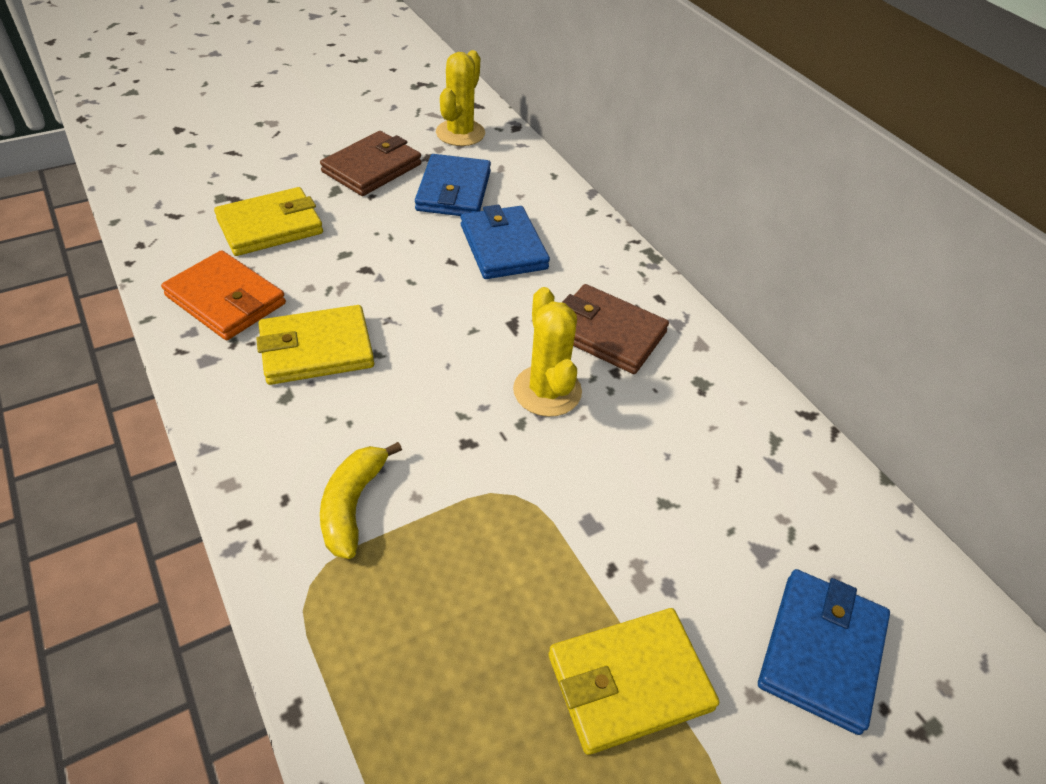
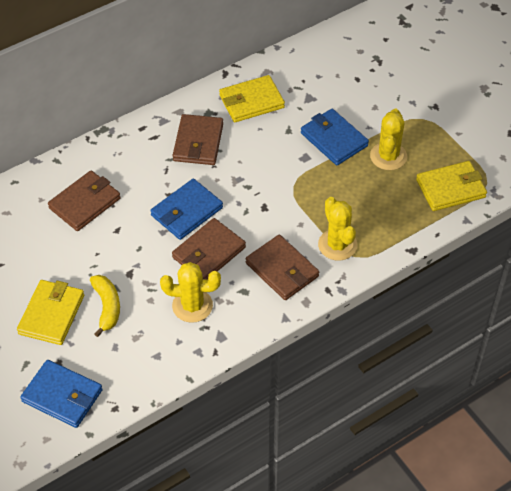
brown wallet: 2 -> 4
orange wallet: 1 -> 0
yellow cactus: 2 -> 3

